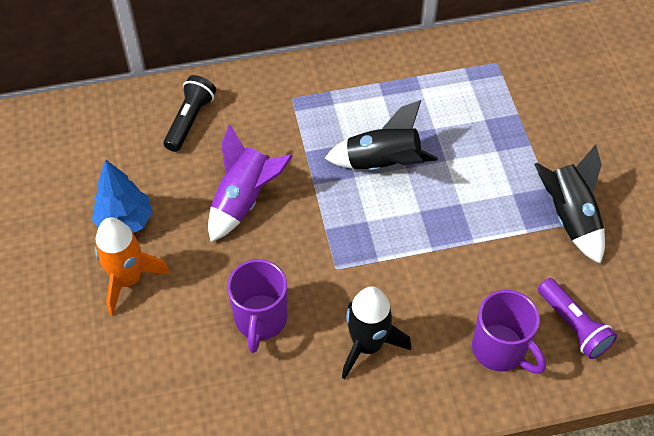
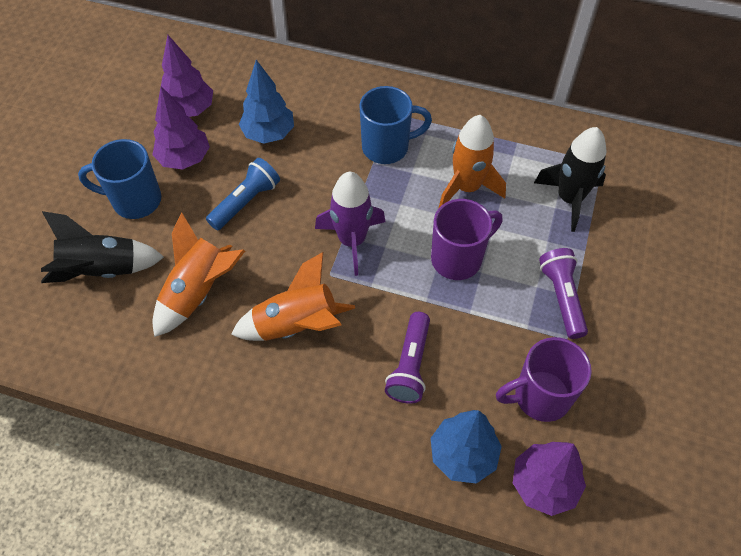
black flashlight: 1 -> 0
black rocket: 3 -> 2
blue flashlight: 0 -> 1
blue mug: 0 -> 2
blue tree: 1 -> 2
orange rocket: 1 -> 3
purple flashlight: 1 -> 2
purple tree: 0 -> 3

